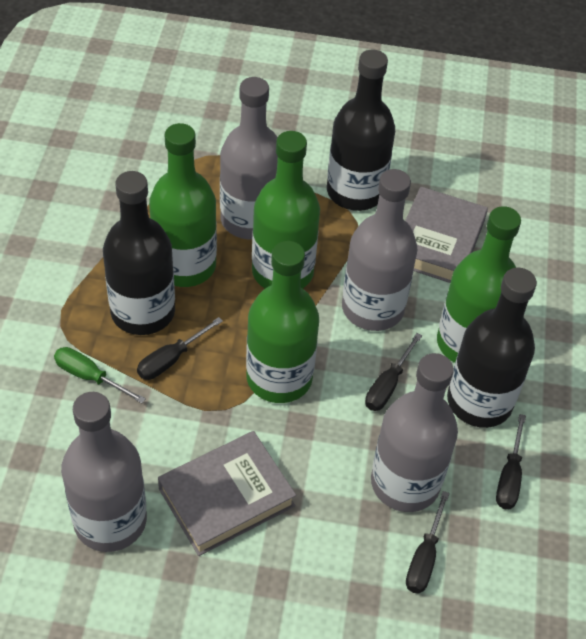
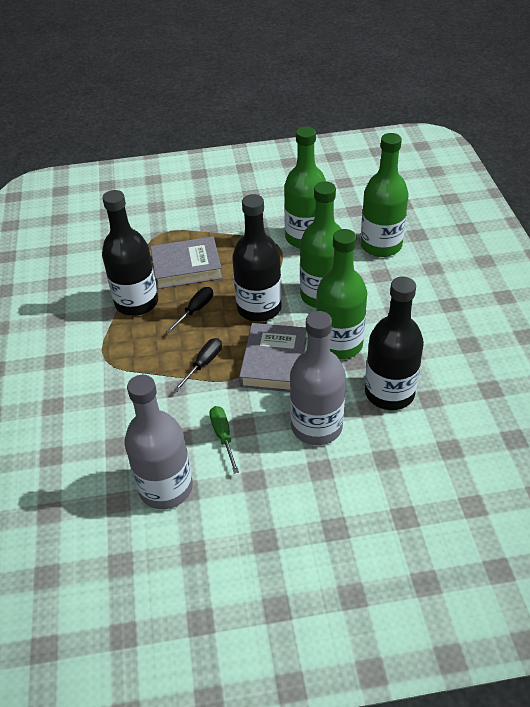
black screwdriver: 4 -> 2
grey bottle: 4 -> 2

